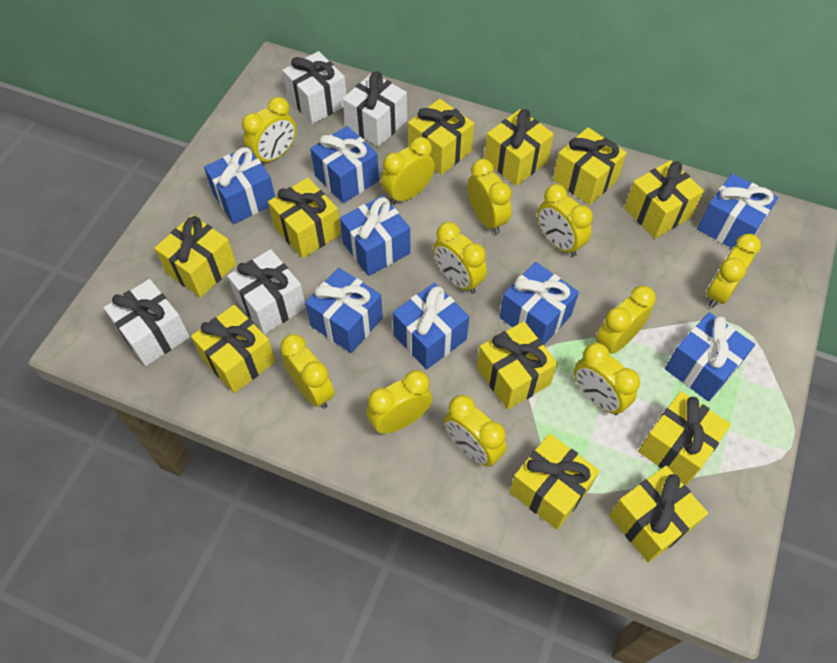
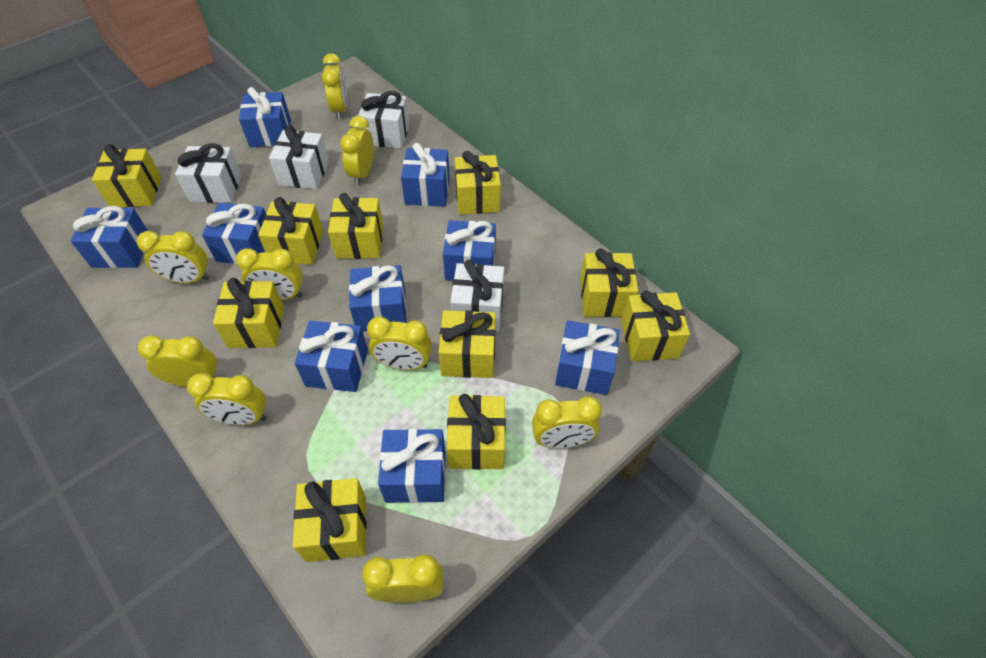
blue gift: 8 -> 9
yellow clock: 11 -> 9
yellow gift: 11 -> 10

